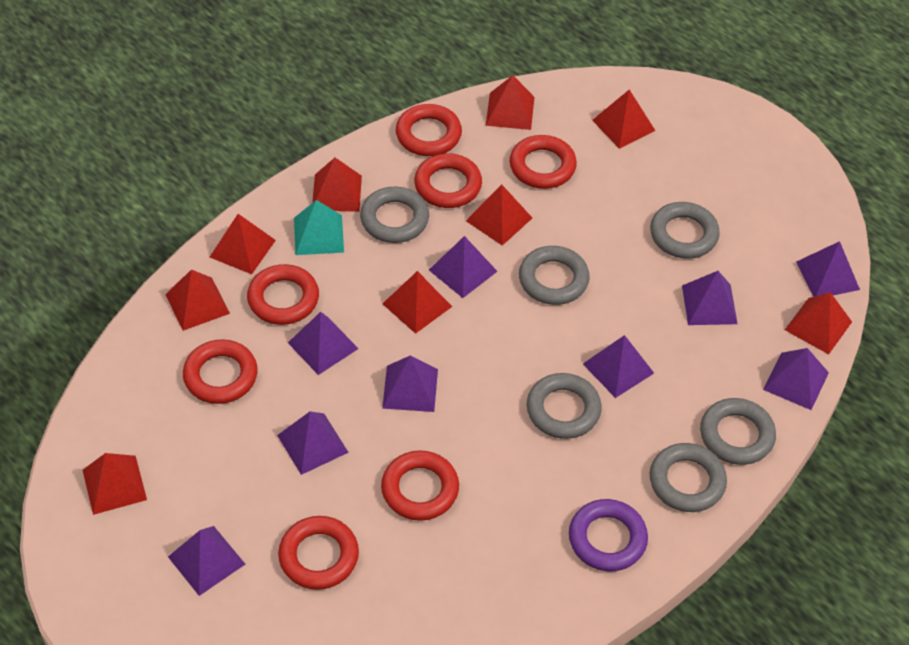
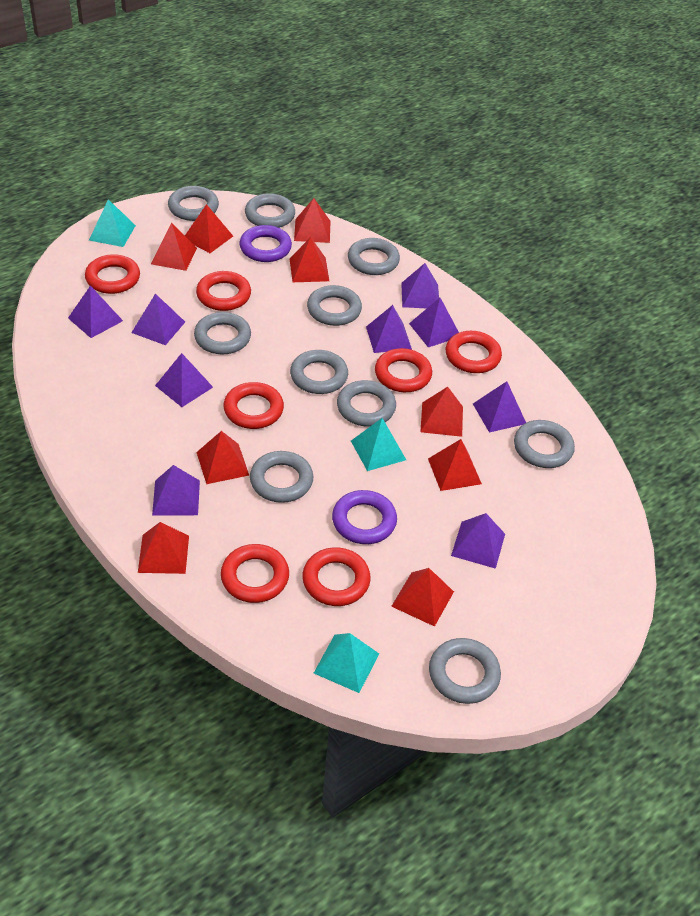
grey ring: 6 -> 10
purple ring: 1 -> 2
turquoise pyramid: 1 -> 3

